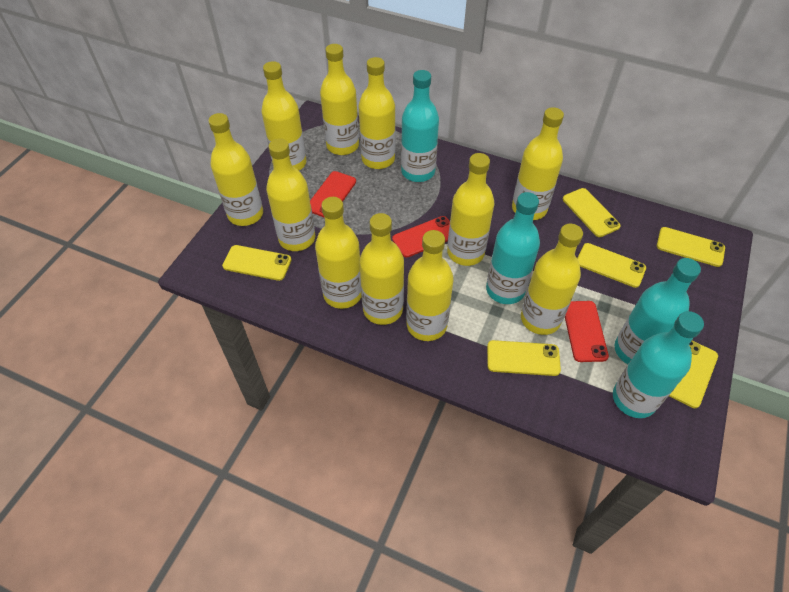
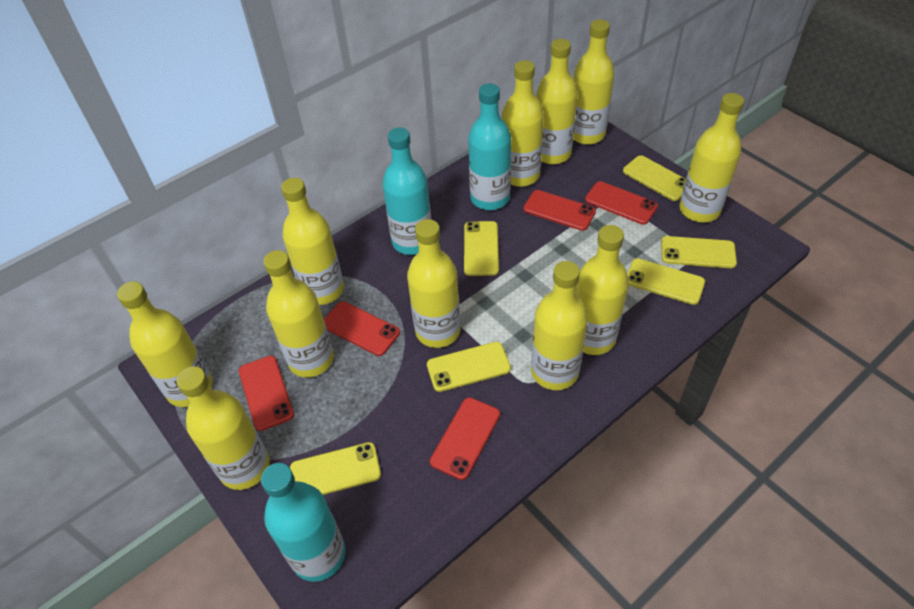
red phone: 3 -> 5
turquoise bottle: 4 -> 3

